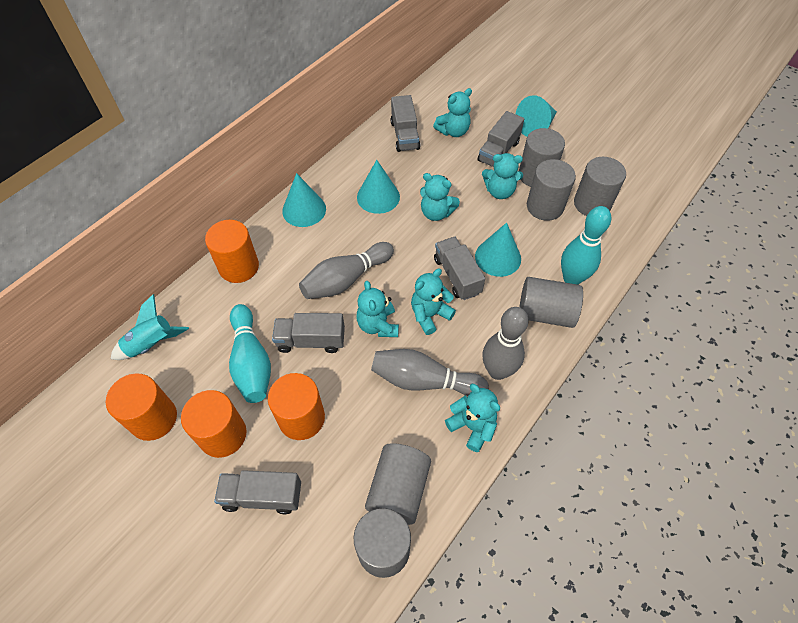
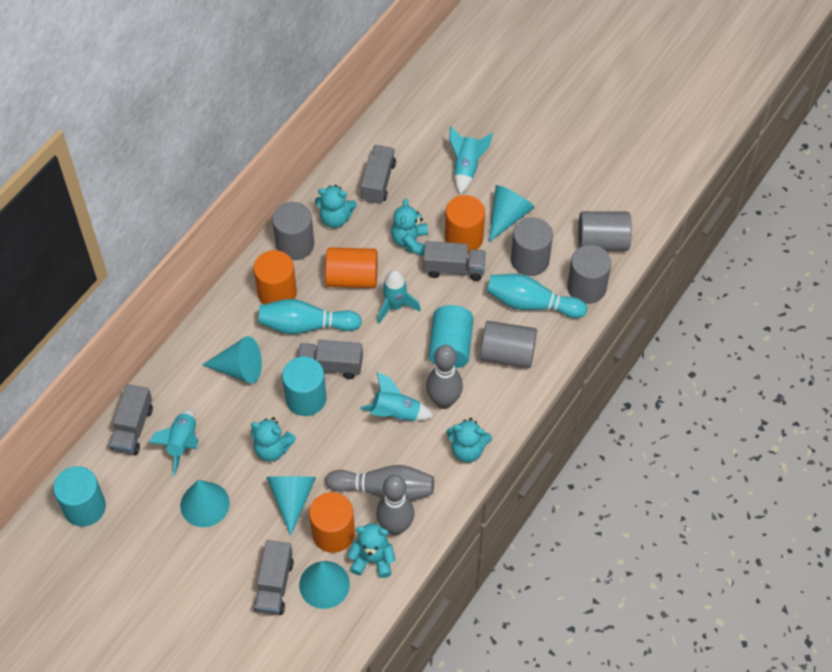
grey cylinder: 6 -> 5
turquoise cone: 4 -> 5
turquoise cylinder: 0 -> 3
turquoise rocket: 1 -> 4
turquoise teddy bear: 6 -> 5

